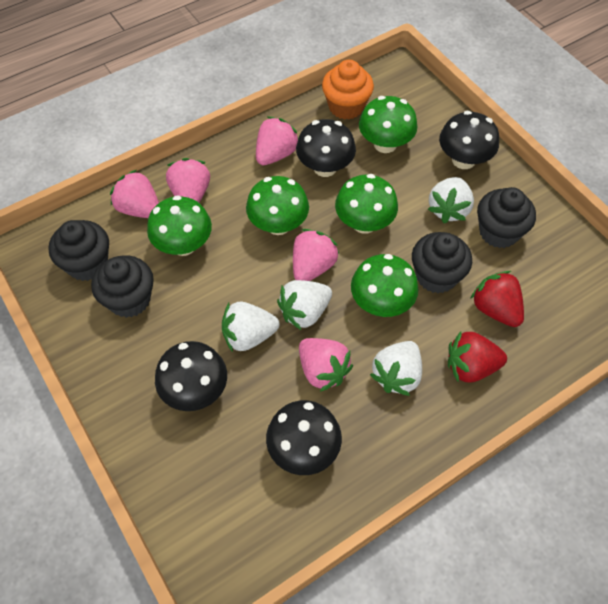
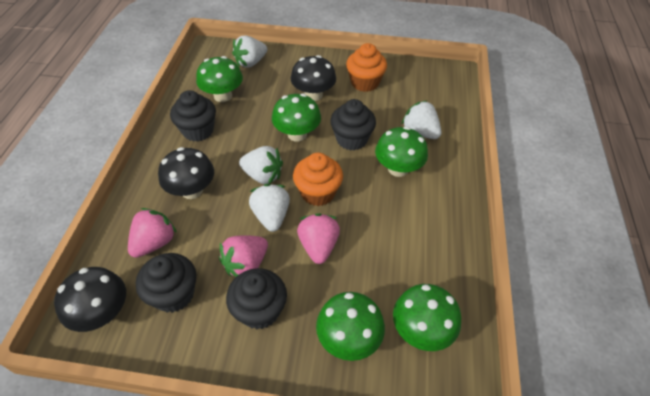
black mushroom: 4 -> 3
orange cupcake: 1 -> 2
pink strawberry: 5 -> 3
red strawberry: 2 -> 0

